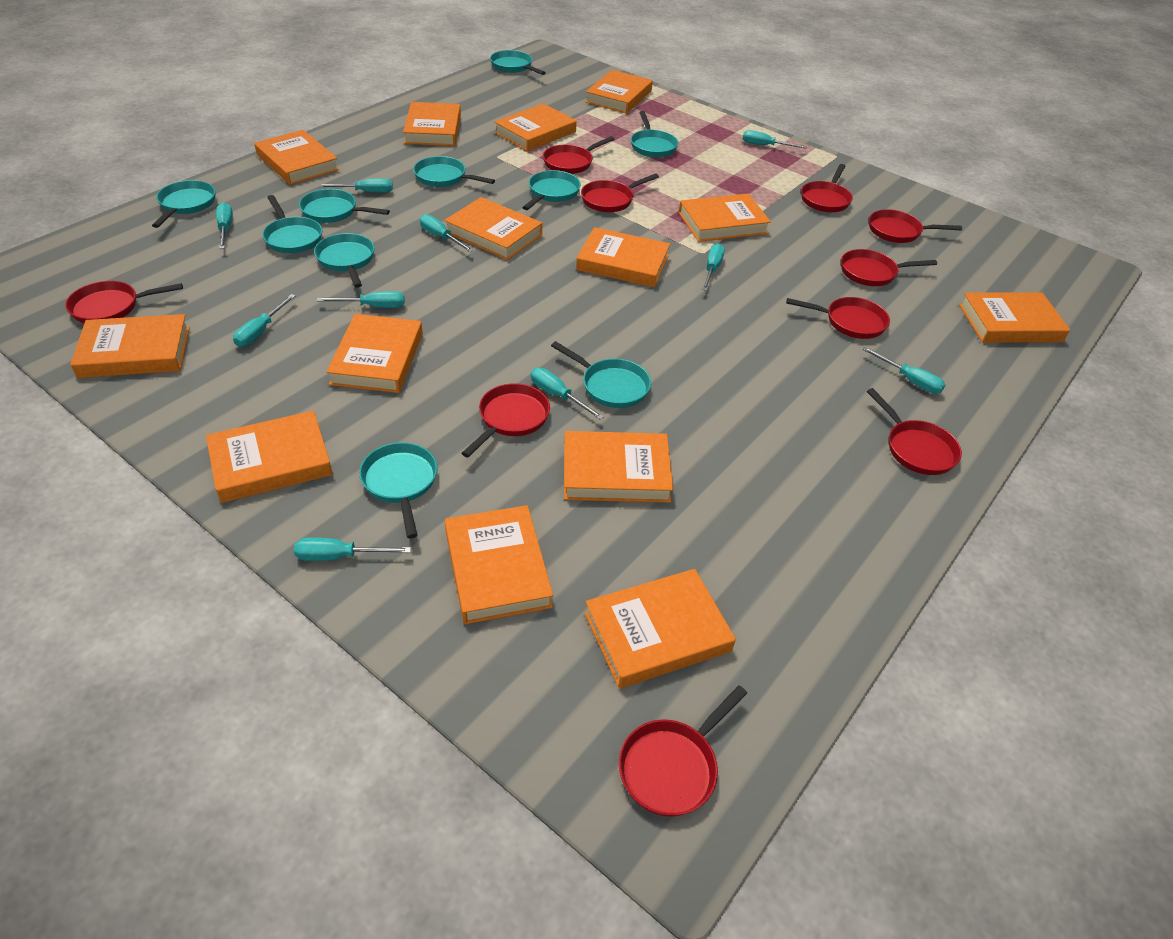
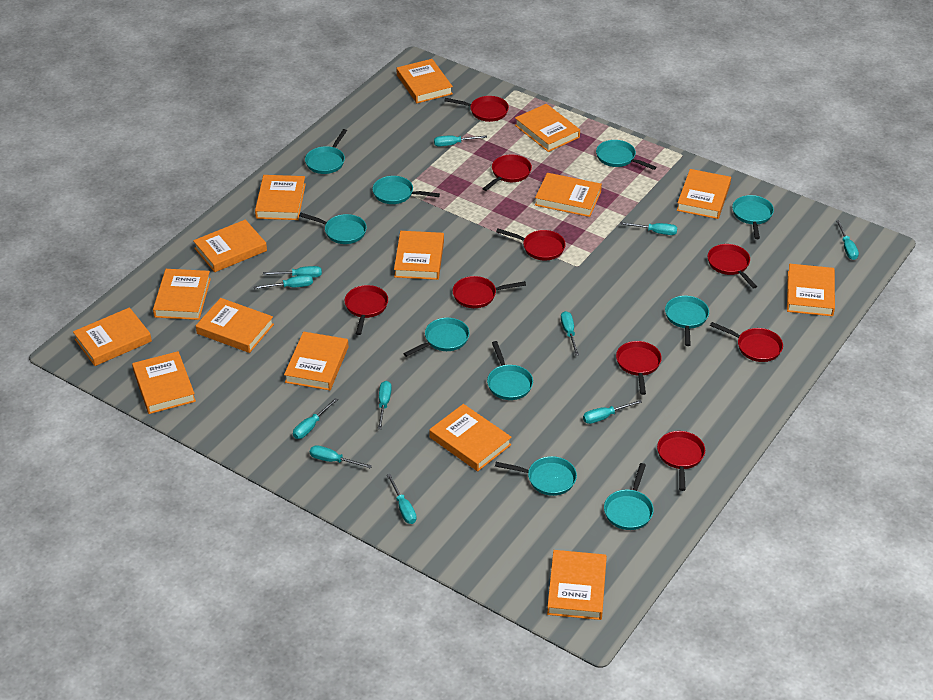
orange book: 14 -> 15
red pan: 10 -> 9
turquoise screwdriver: 10 -> 11

